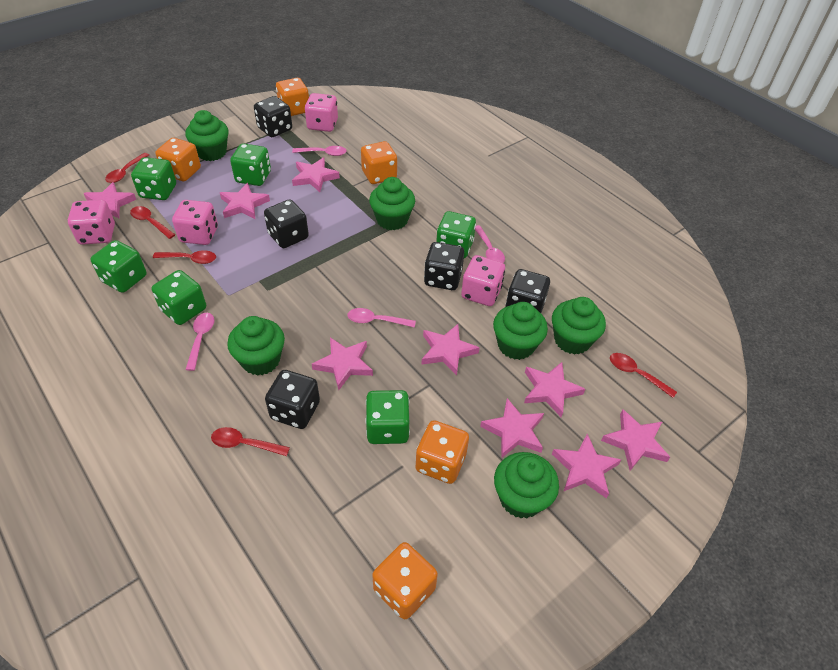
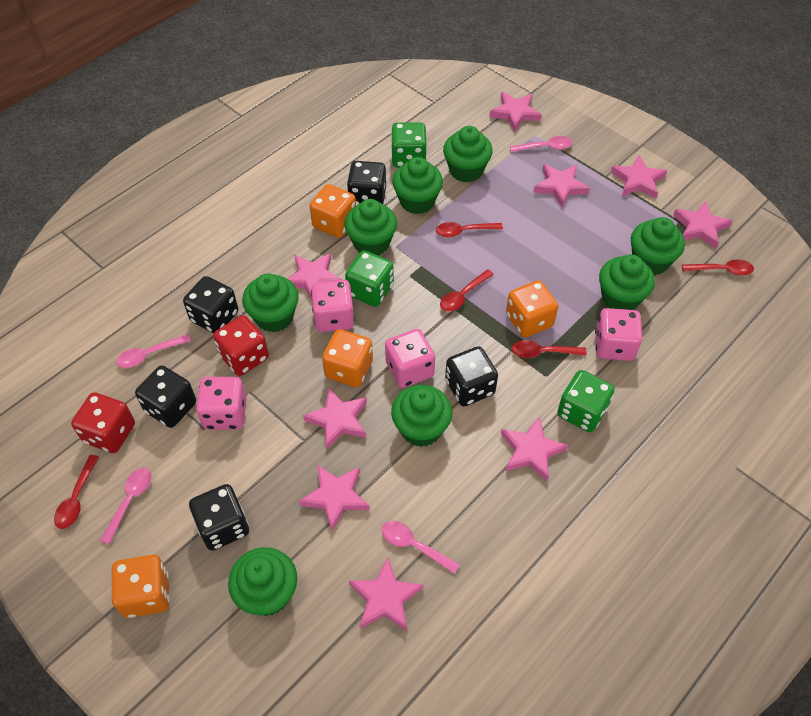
green cupcake: 6 -> 8
green dice: 6 -> 3
orange dice: 5 -> 4
red dice: 0 -> 2

